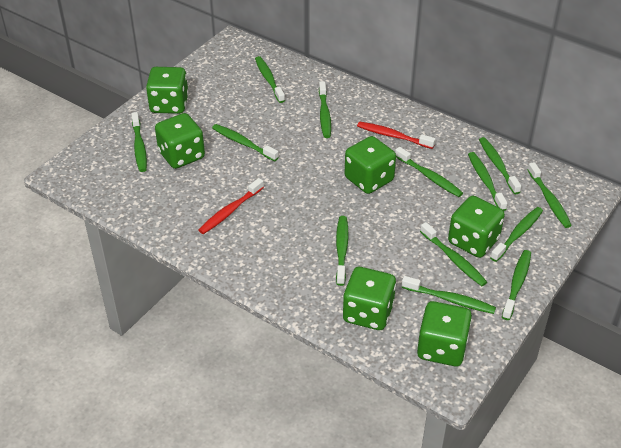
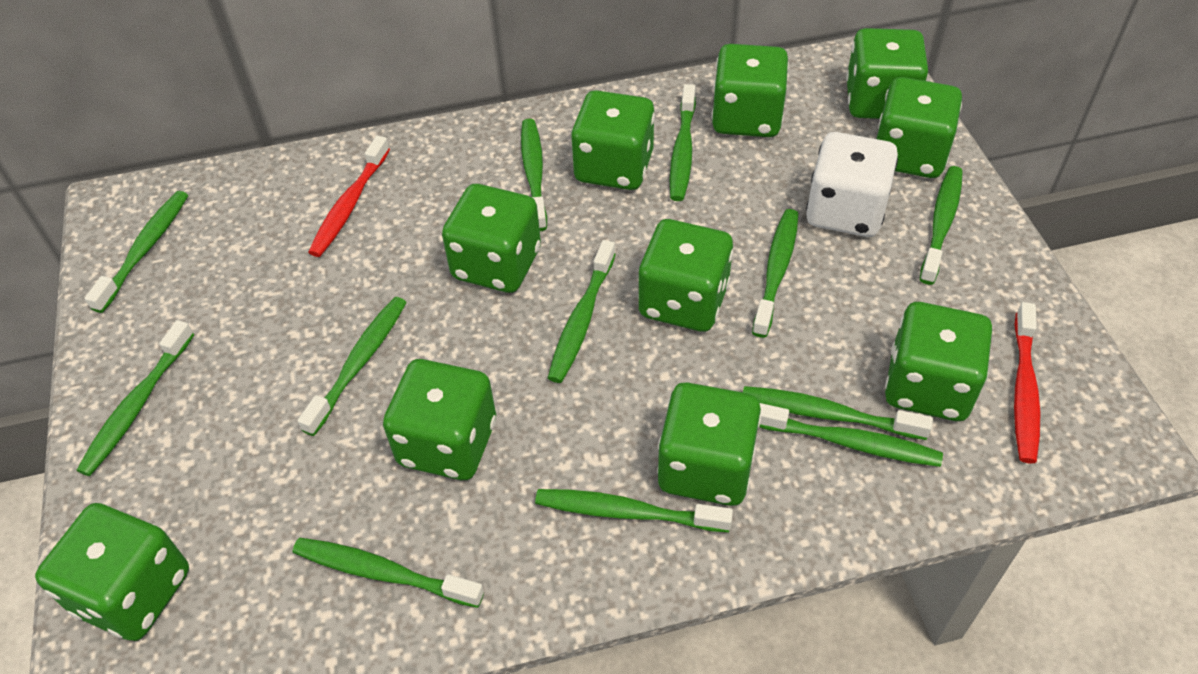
green dice: 6 -> 10
green toothbrush: 13 -> 12
white dice: 0 -> 1

